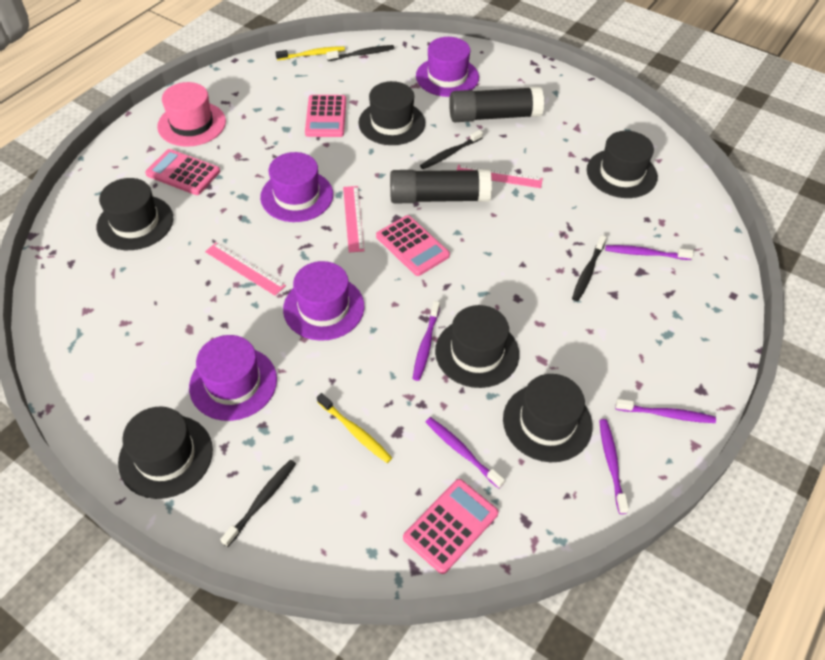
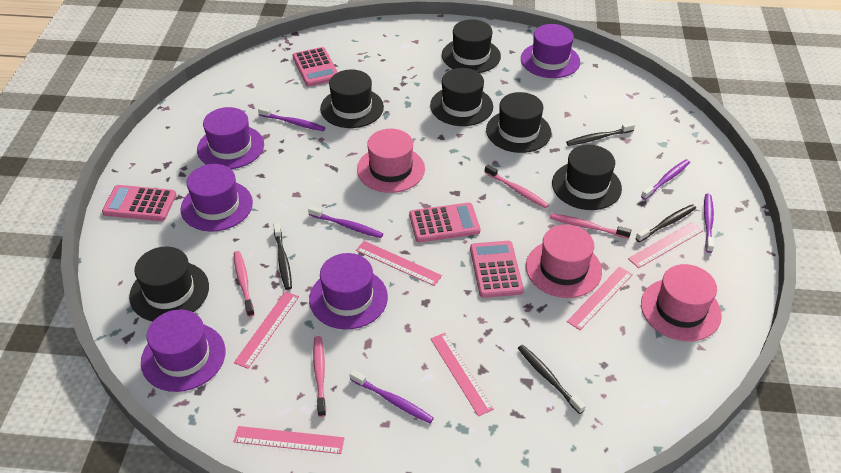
black glue stick: 2 -> 0
pink hat: 1 -> 3
pink ruler: 3 -> 6
pink toothbrush: 0 -> 4
purple hat: 4 -> 5
yellow toothbrush: 2 -> 0

